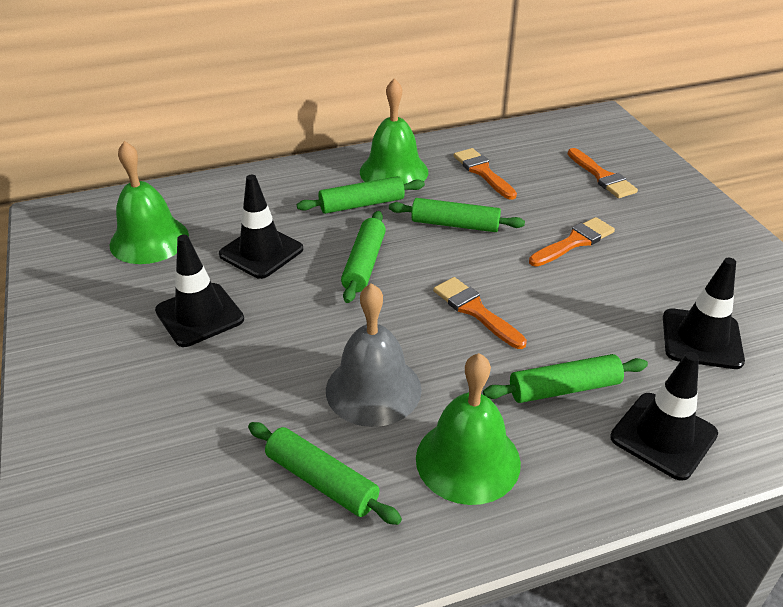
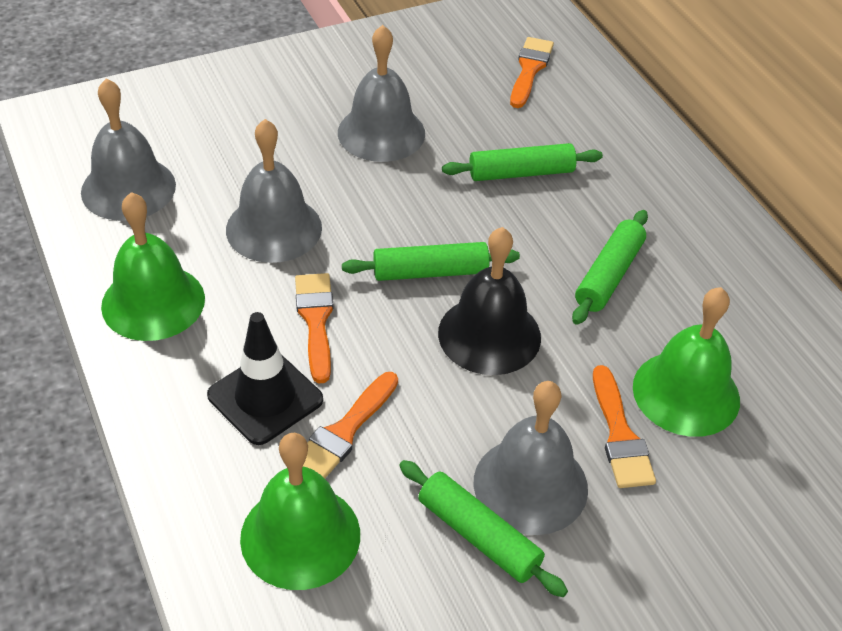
black bell: 0 -> 1
black traffic cone: 4 -> 1
green rolling pin: 5 -> 4
grey bell: 1 -> 4

